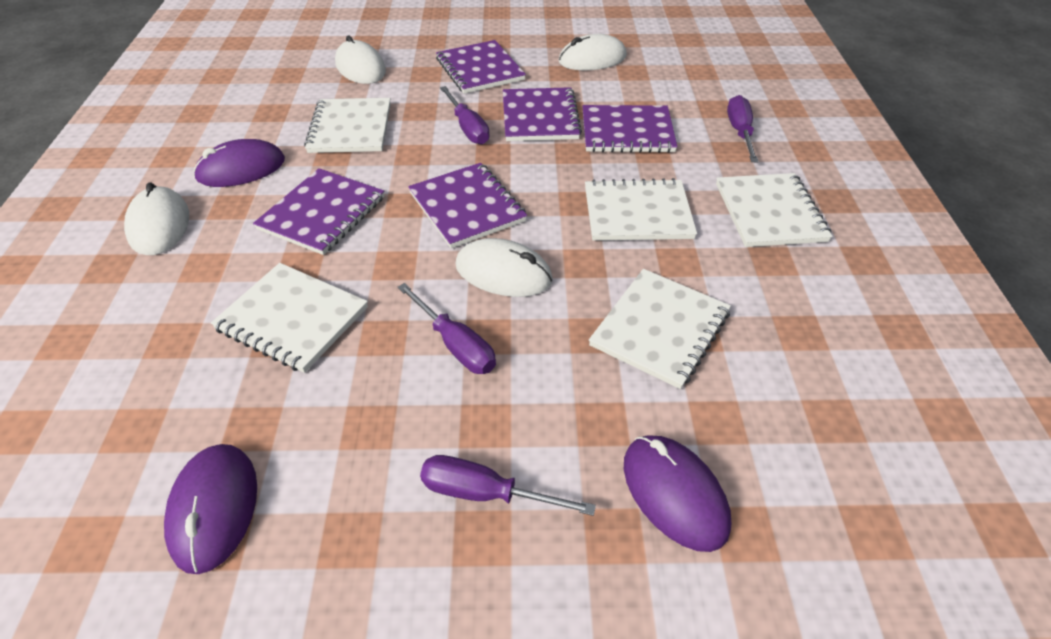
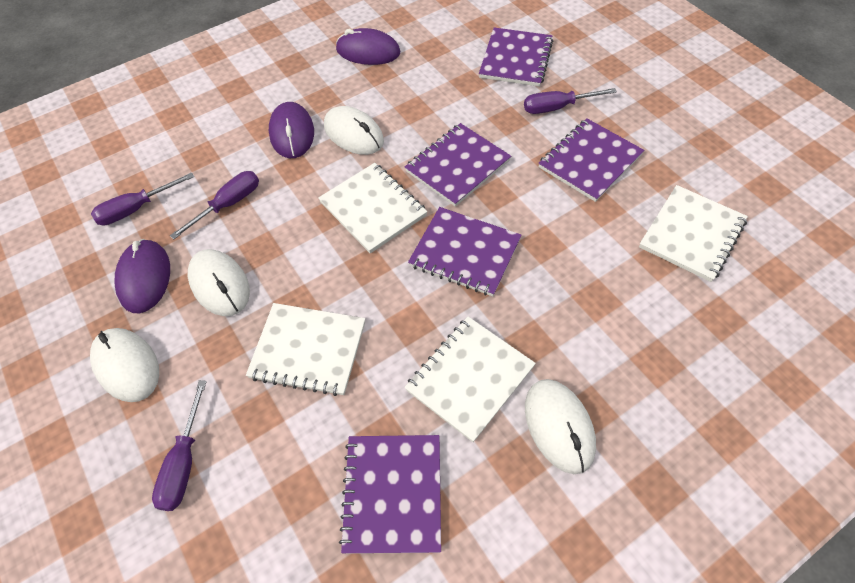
white notebook: 5 -> 4

